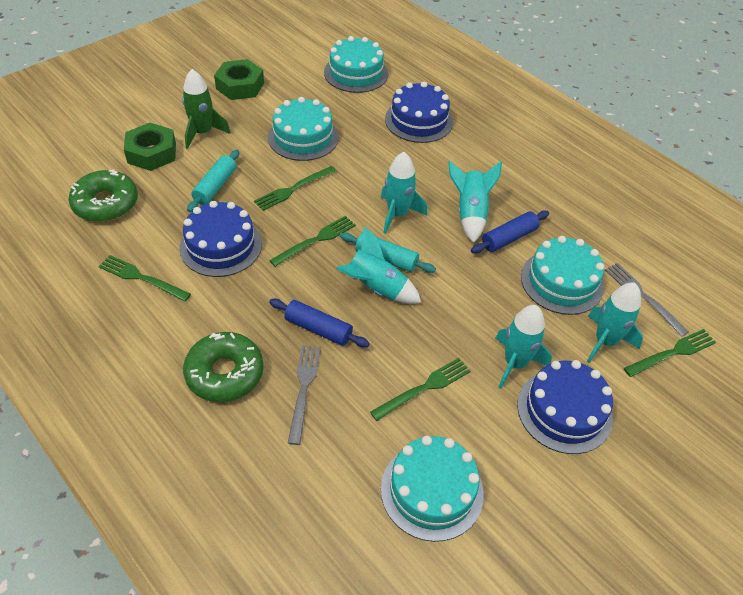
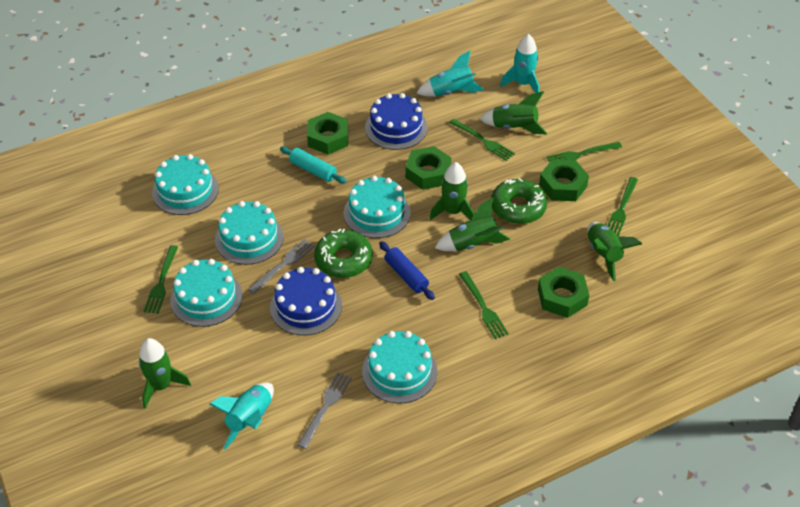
blue cake: 3 -> 2
blue rolling pin: 2 -> 1
green nut: 2 -> 4
green rocket: 1 -> 5
turquoise cake: 4 -> 5
turquoise rocket: 5 -> 3
turquoise rolling pin: 2 -> 1

